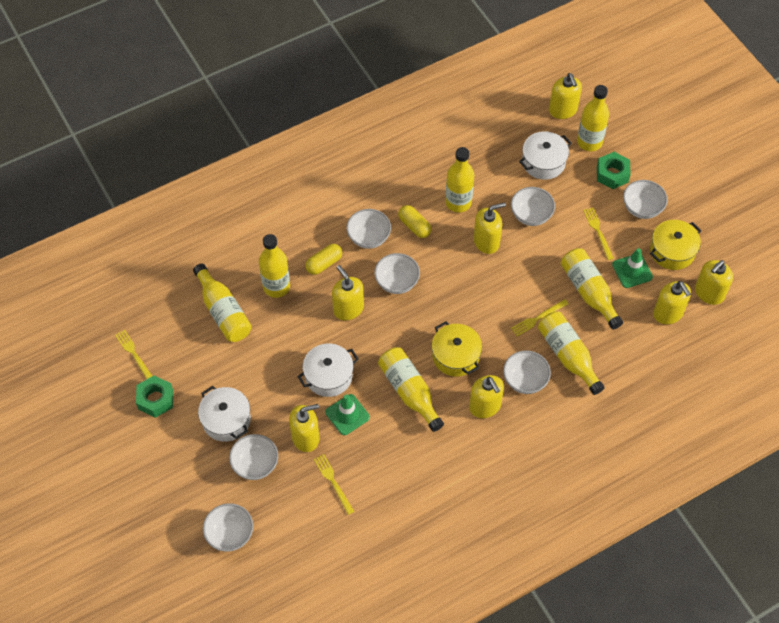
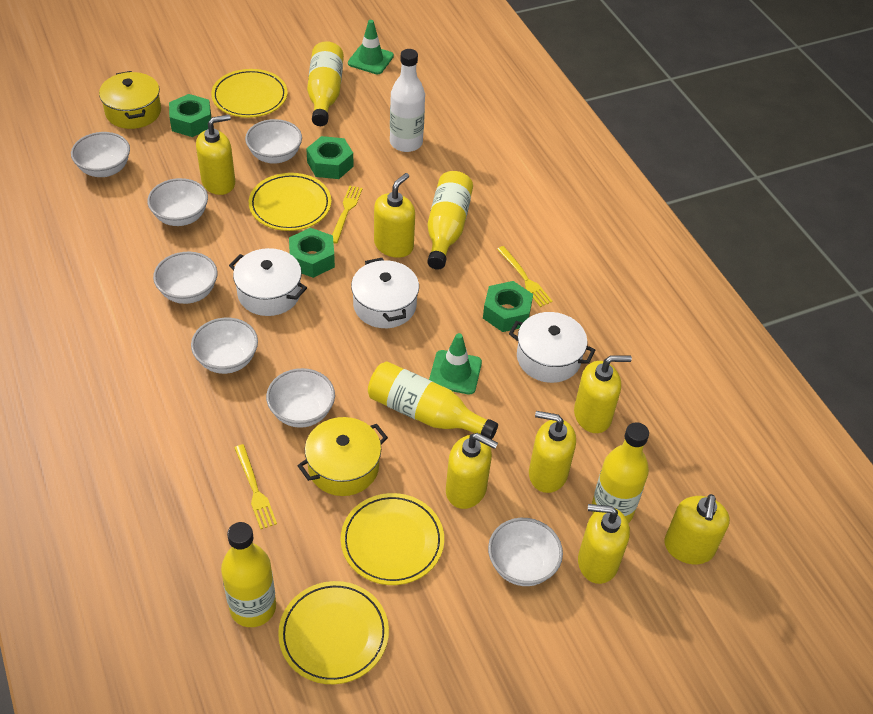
green nut: 2 -> 4
white bottle: 0 -> 1
yellow bottle: 7 -> 5
yellow capsule: 2 -> 0
yellow fork: 4 -> 3
yellow plate: 0 -> 4

